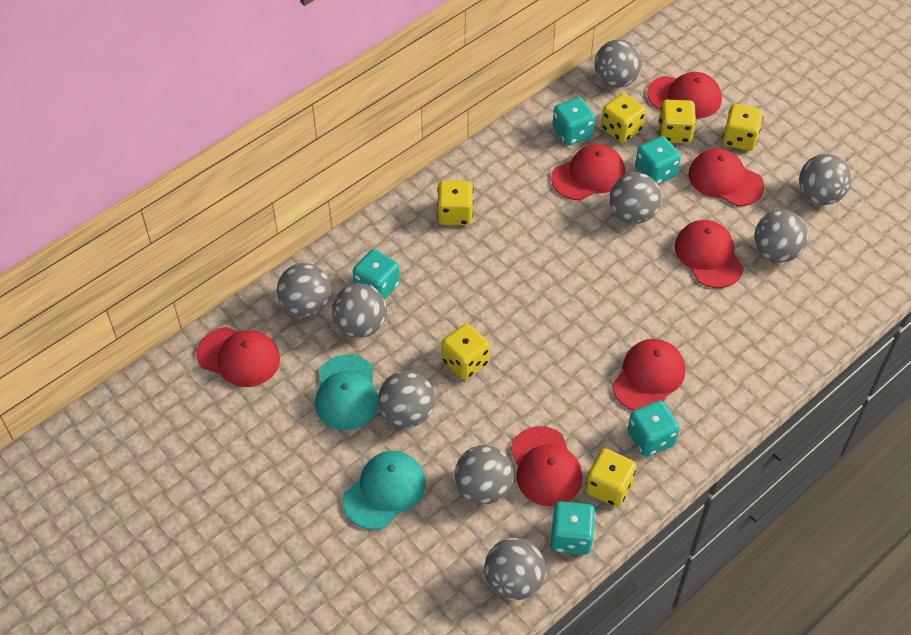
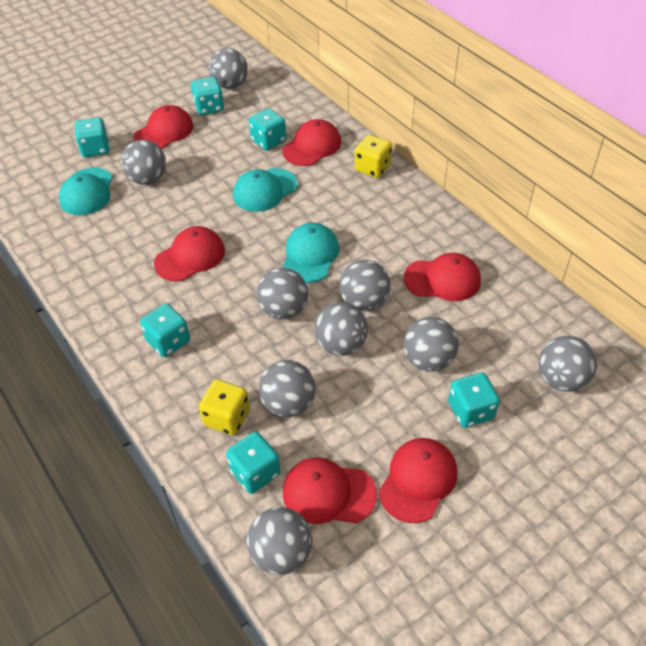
red cap: 7 -> 6
turquoise cap: 2 -> 3
turquoise dice: 5 -> 6
yellow dice: 6 -> 2

